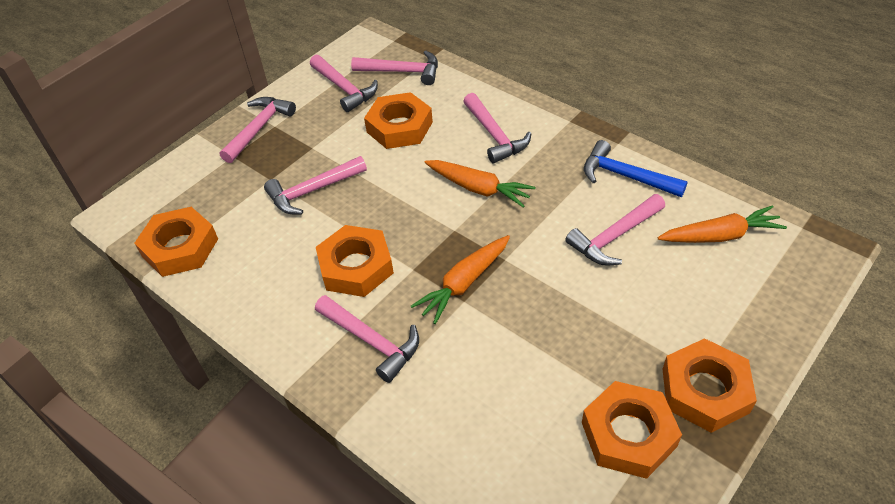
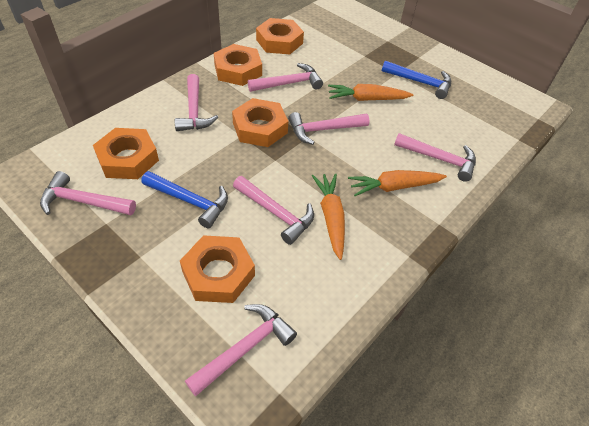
blue hammer: 1 -> 2

